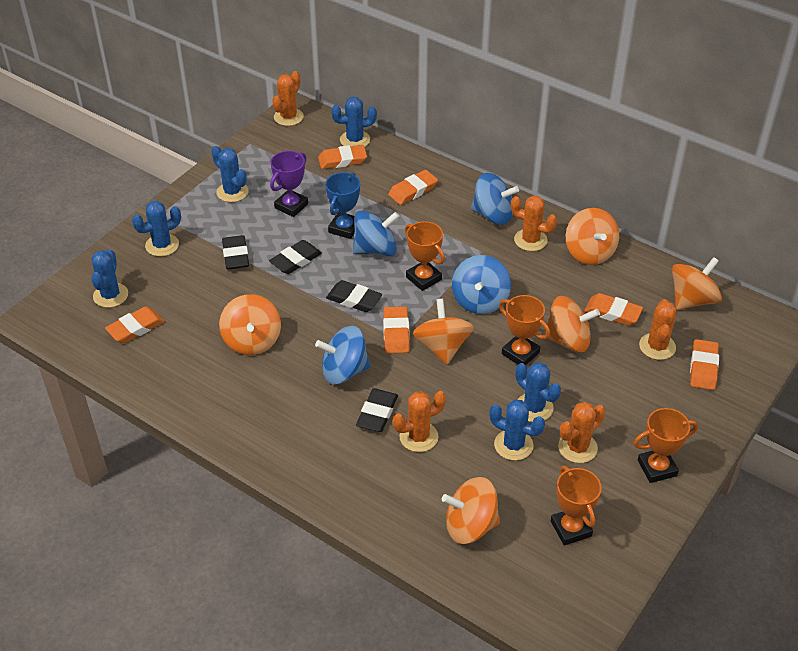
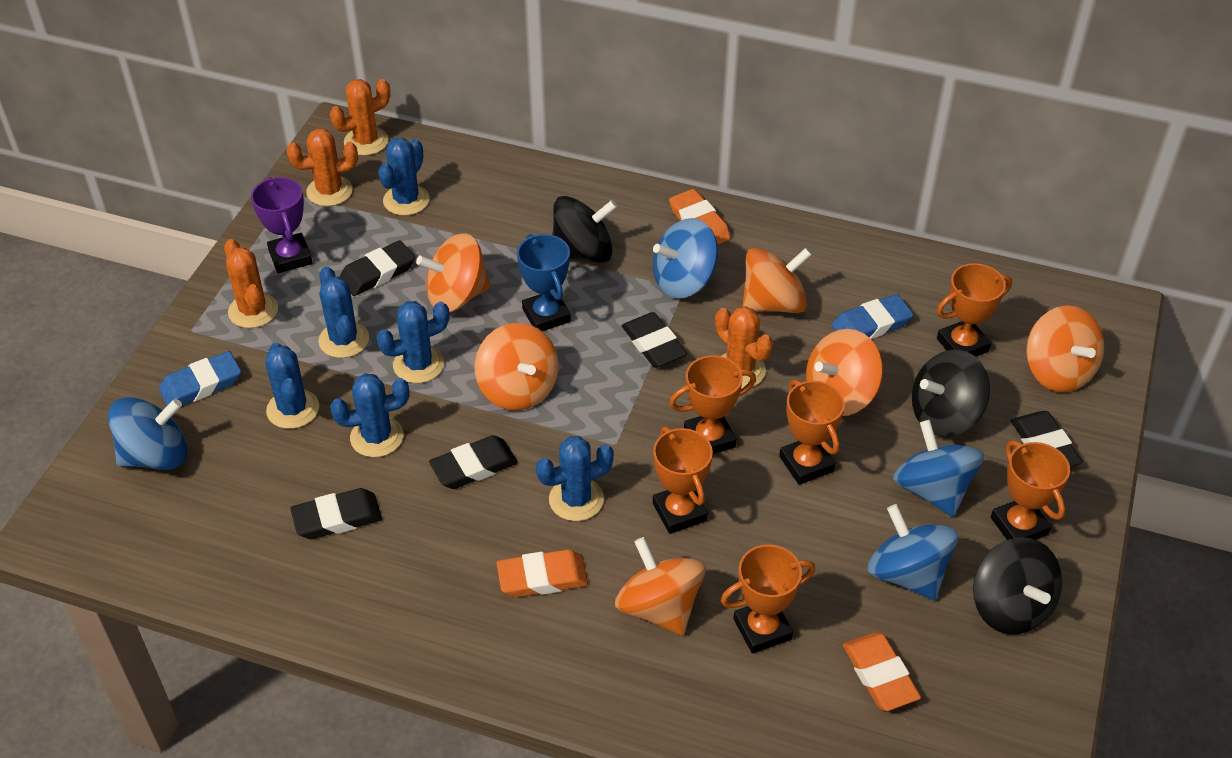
black eraser: 4 -> 5
black spinning top: 0 -> 3
blue eraser: 0 -> 2
orange cactus: 5 -> 4
orange eraser: 6 -> 3
orange trophy: 4 -> 6

